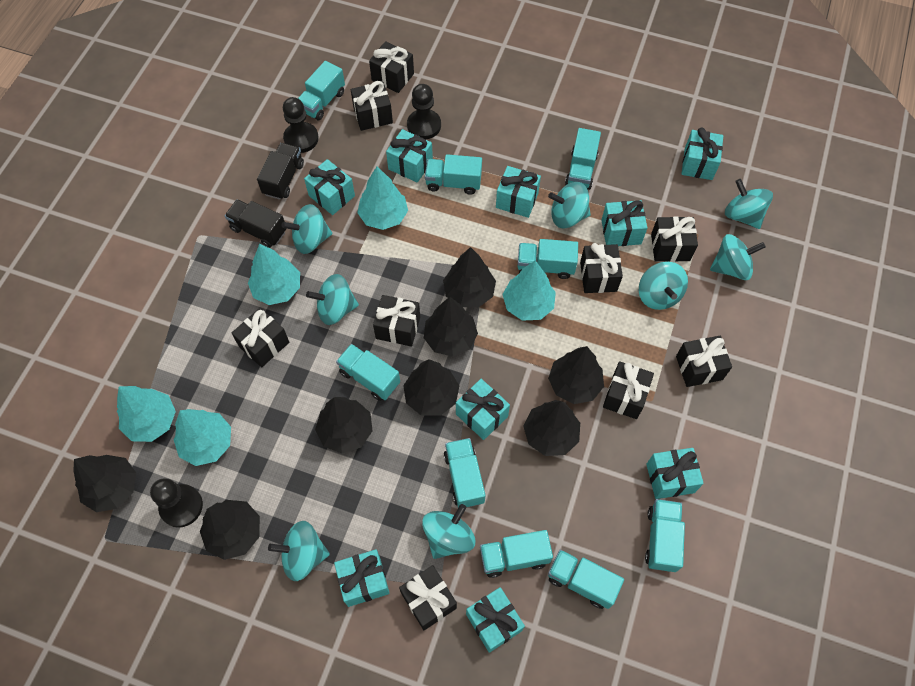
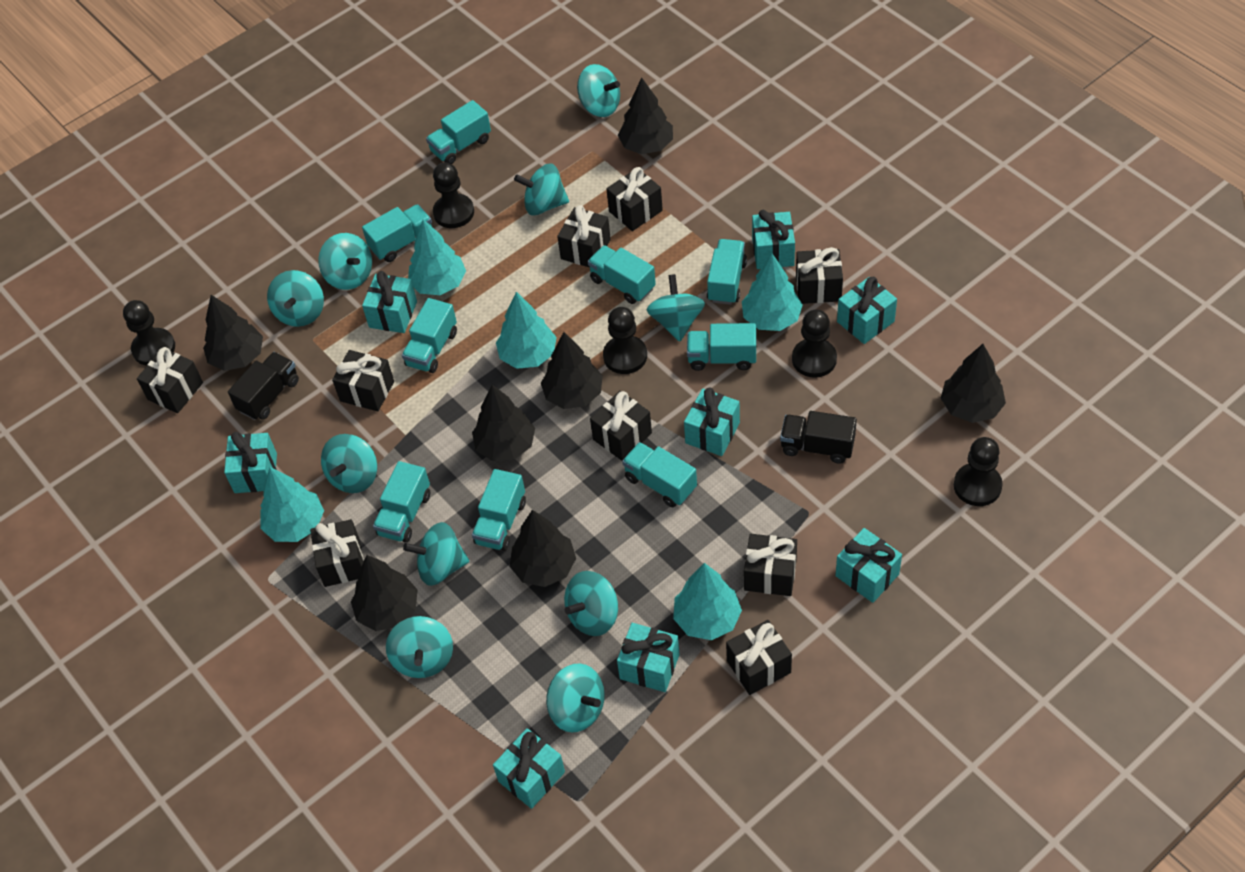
black pawn: 3 -> 5
black tree: 8 -> 7
turquoise gift: 9 -> 8
turquoise spinning top: 8 -> 10

